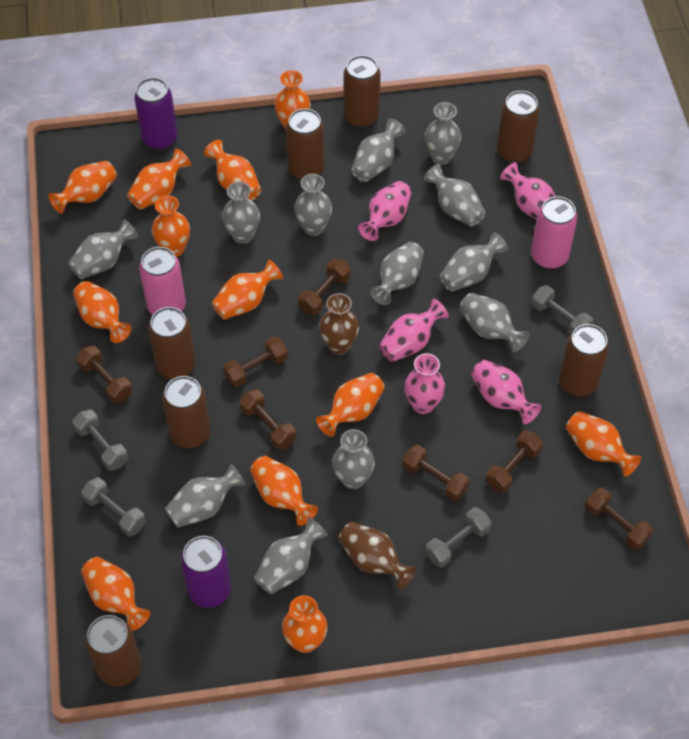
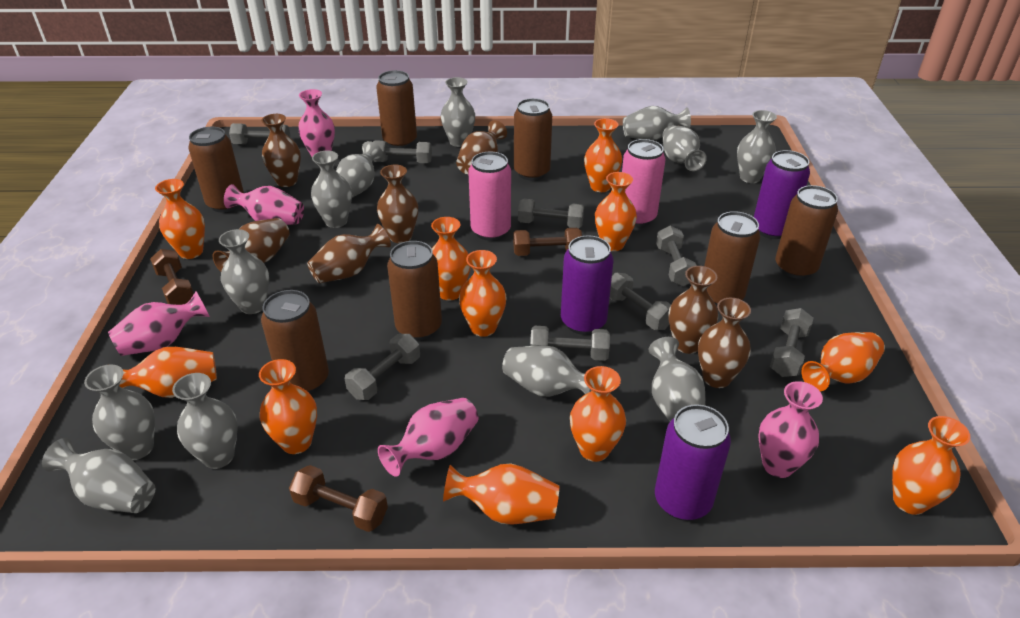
brown dumbbell: 7 -> 3
brown vase: 2 -> 7
grey dumbbell: 4 -> 8
orange vase: 12 -> 11
purple can: 2 -> 3

